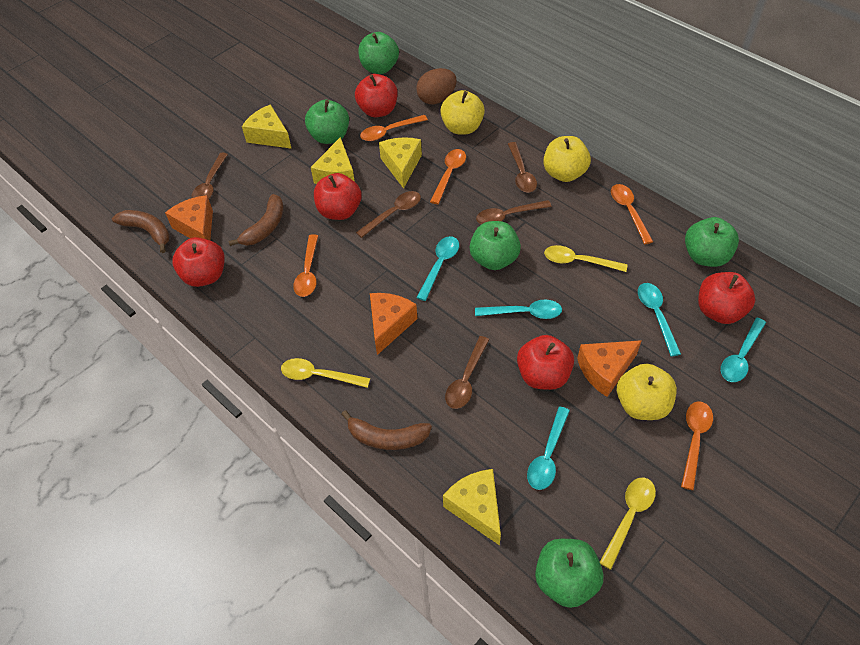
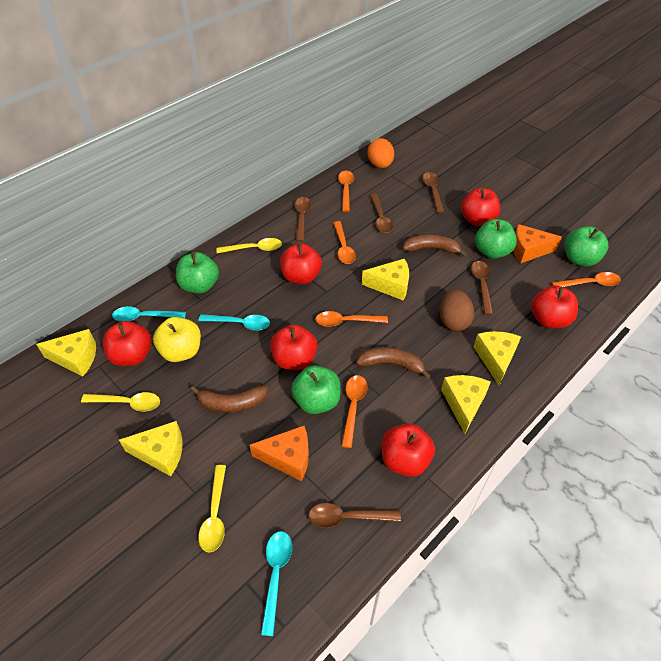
green apple: 5 -> 4
orange cheese: 3 -> 2
orange egg: 0 -> 1
red apple: 5 -> 6
turquoise spoon: 5 -> 3
yellow apple: 3 -> 1
yellow cheese: 4 -> 5

